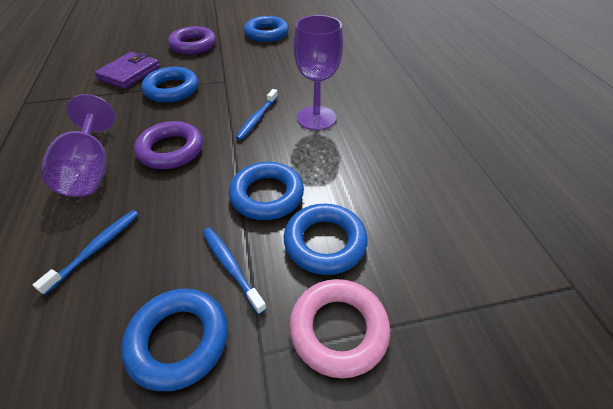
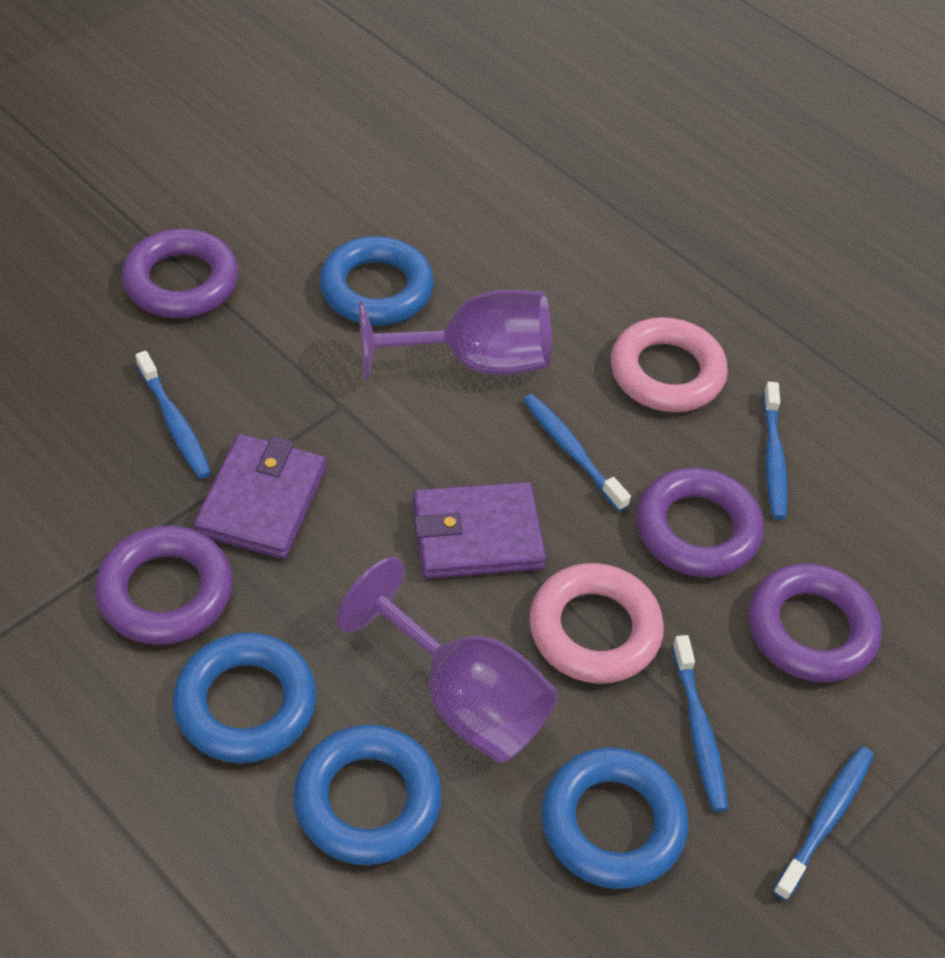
blue ring: 5 -> 4
blue toothbrush: 3 -> 5
pink ring: 1 -> 2
purple ring: 2 -> 4
purple wallet: 1 -> 2

